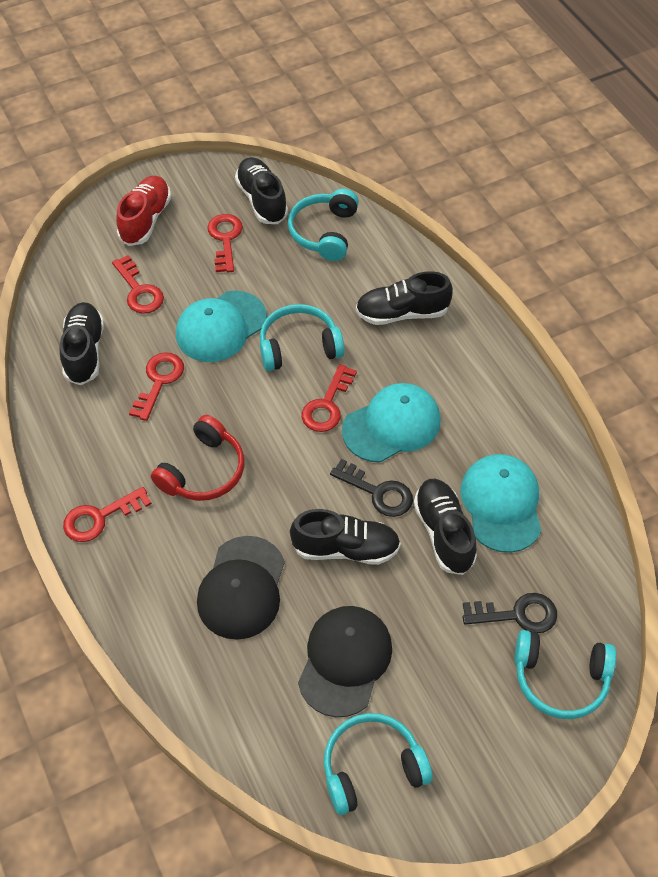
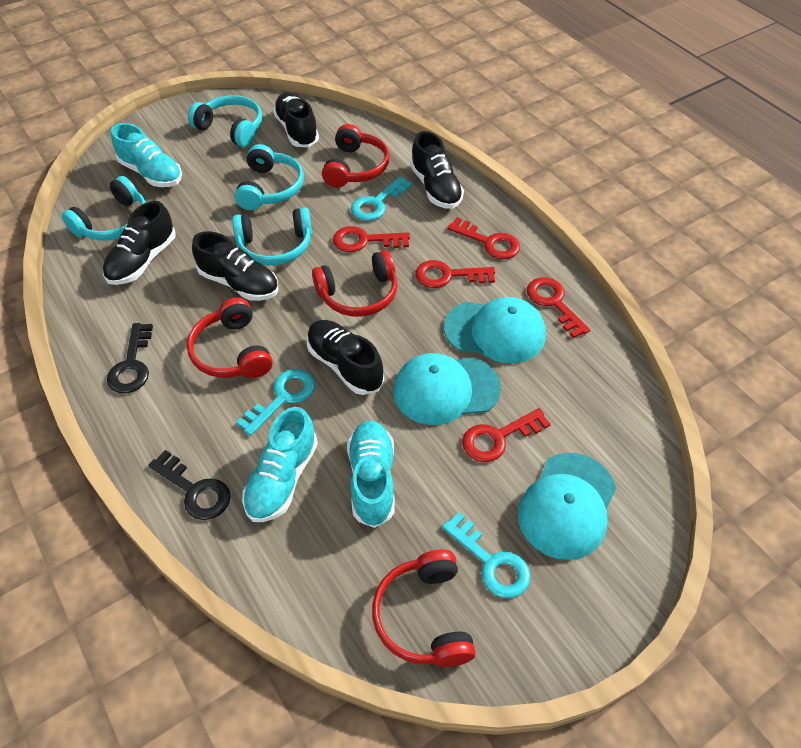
black cap: 2 -> 0
red headphones: 1 -> 4
red shoe: 1 -> 0
turquoise key: 0 -> 3
turquoise shoe: 0 -> 3

